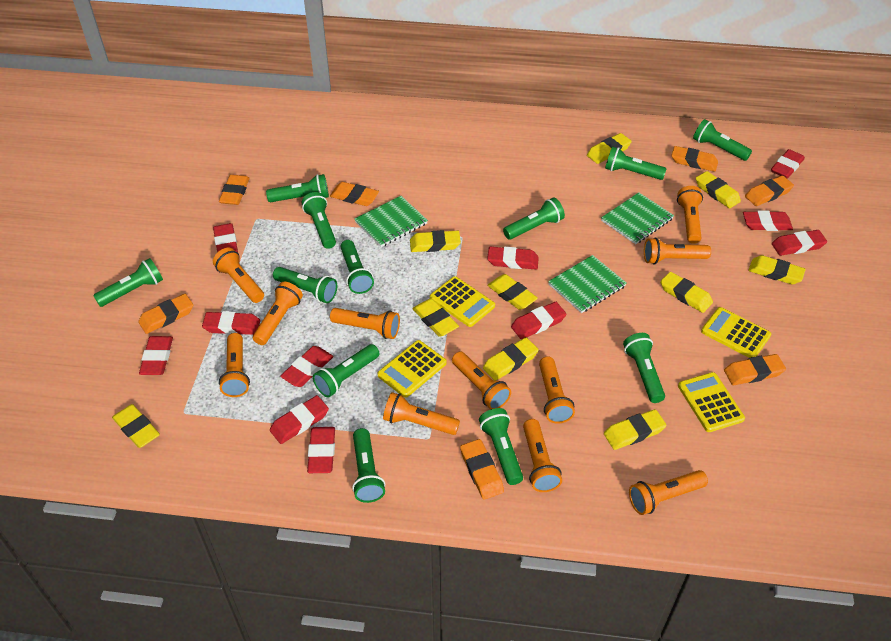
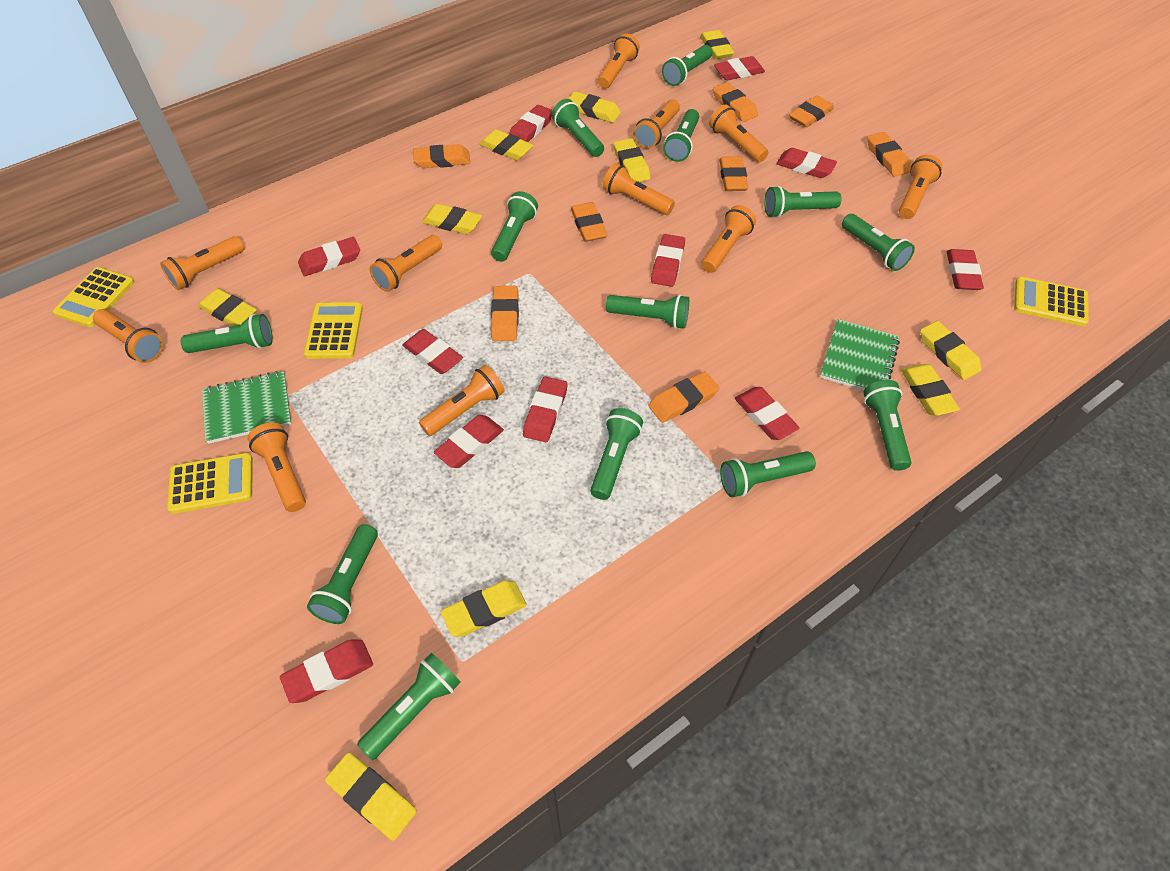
green flashlight: 12 -> 13
green notebook: 3 -> 2
orange eraser: 7 -> 8

